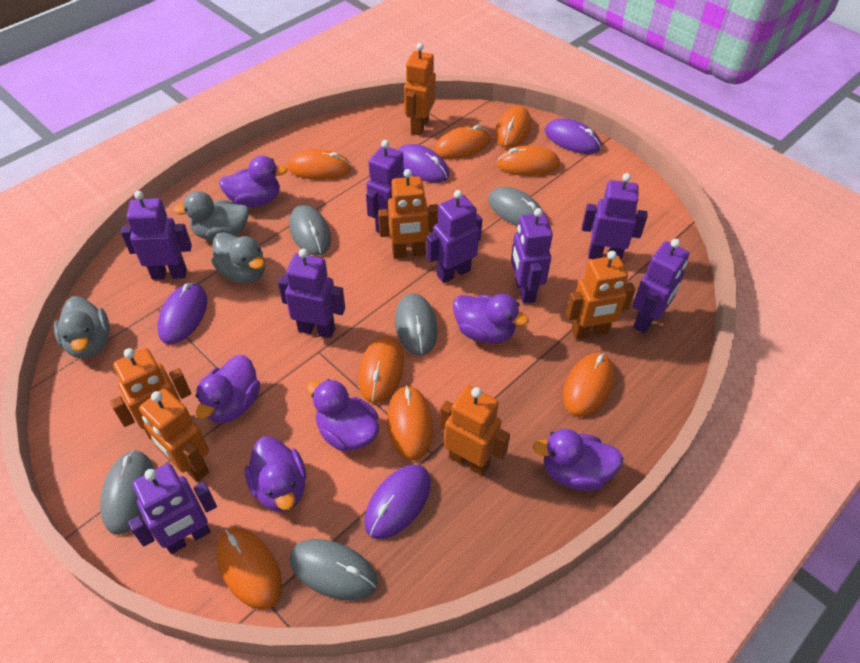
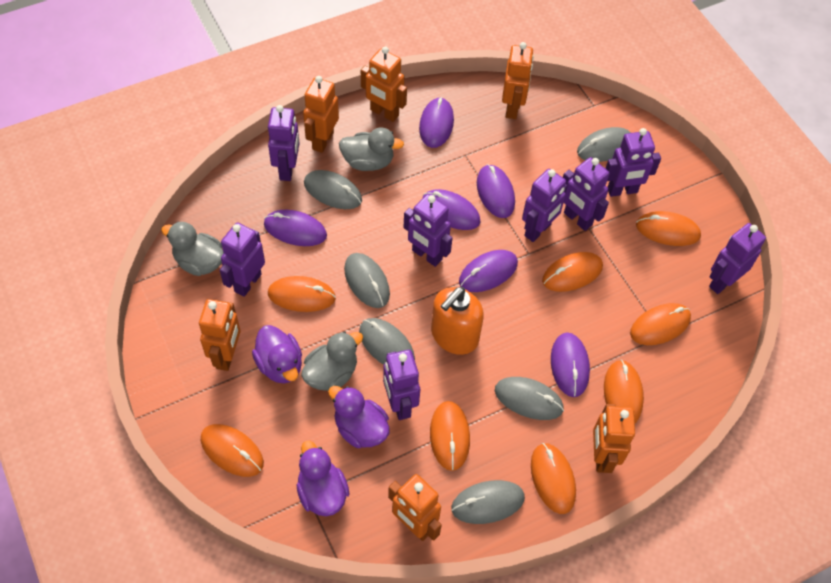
grey mouse: 5 -> 6
orange soap dispenser: 0 -> 1
purple duck: 6 -> 3
purple mouse: 4 -> 6

